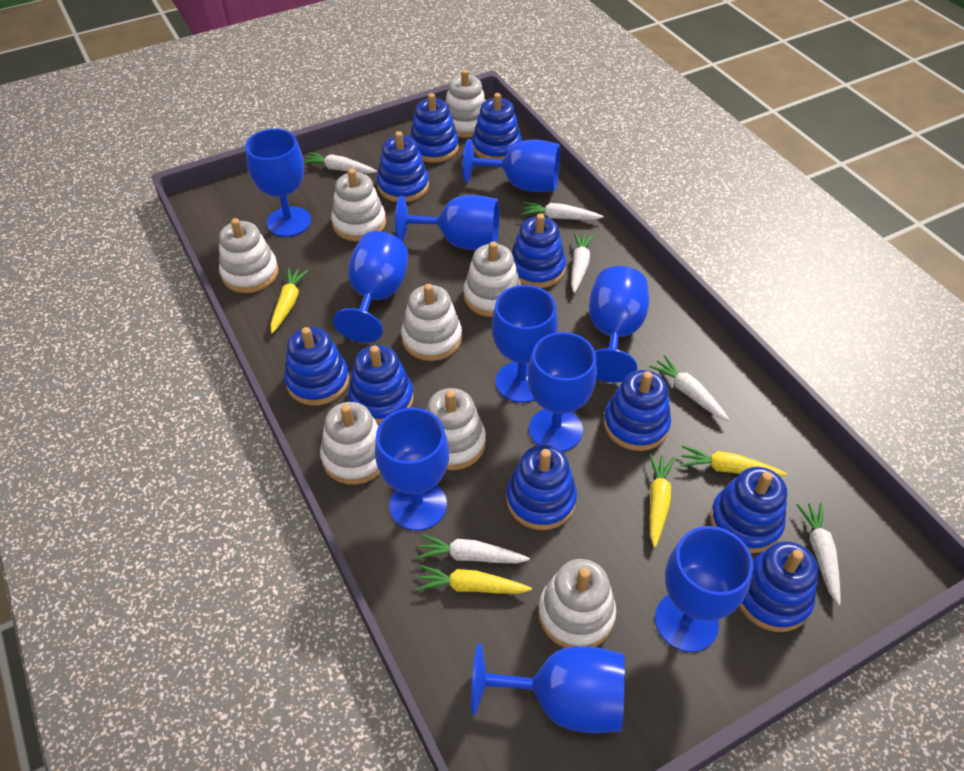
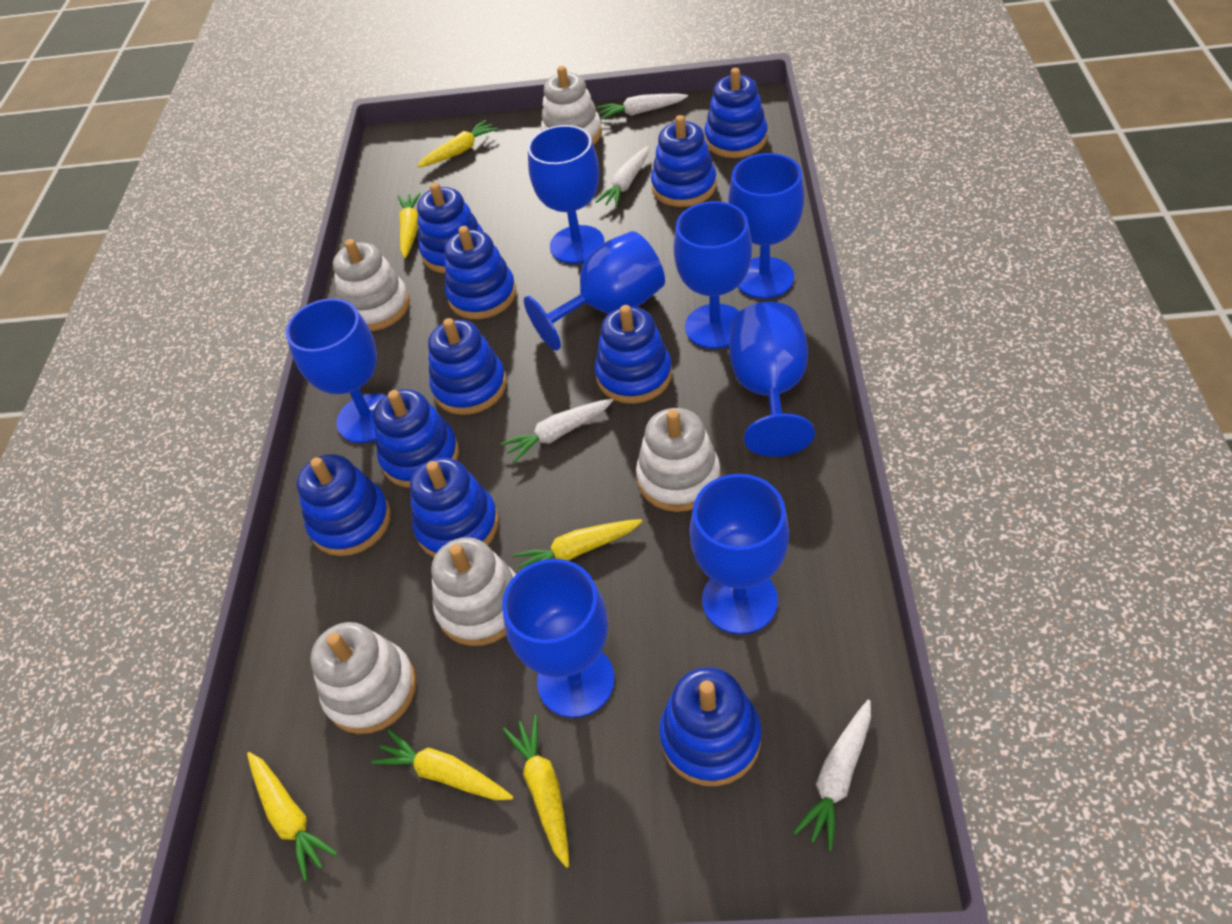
blue goblet: 10 -> 8
white carrot: 6 -> 4
white stacking toy: 8 -> 5
yellow carrot: 4 -> 6

